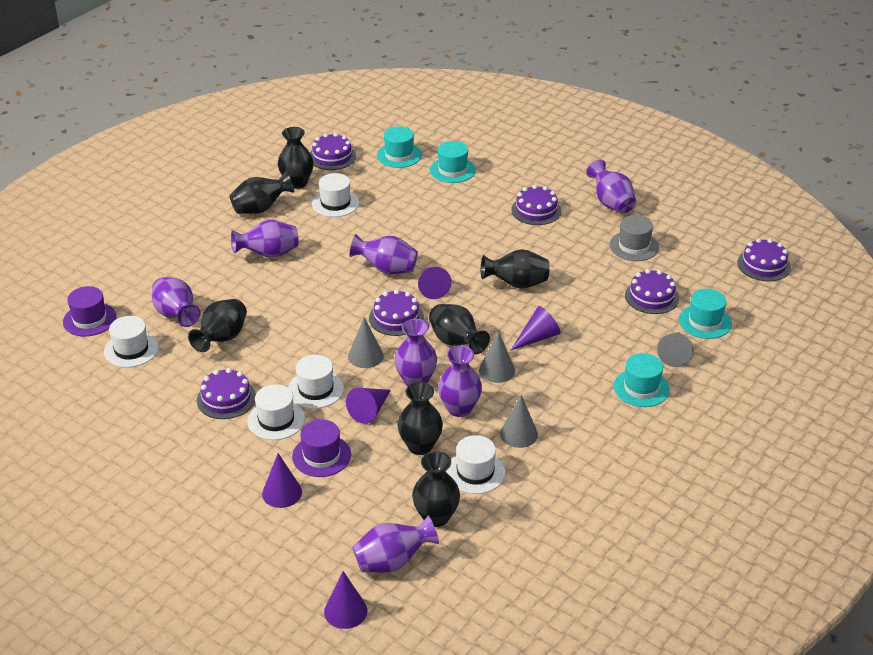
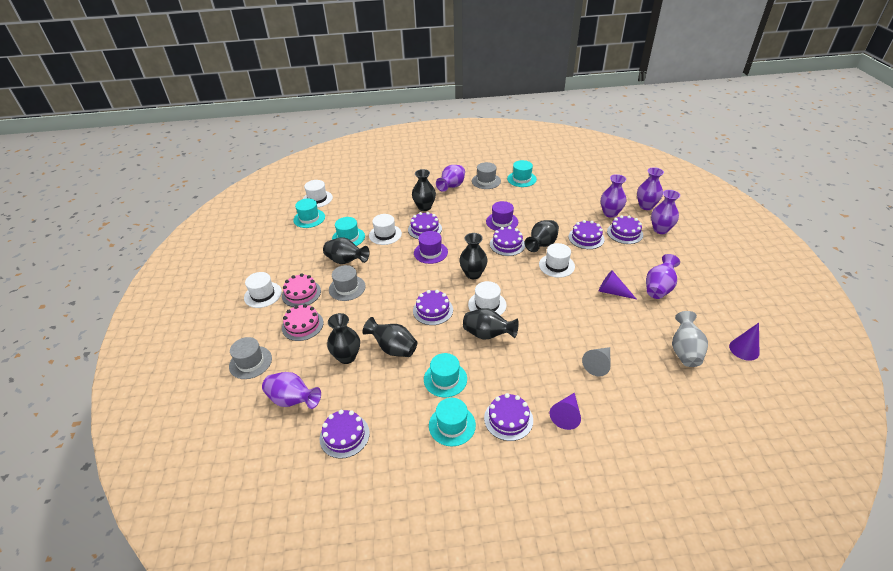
grey cone: 4 -> 1
grey hat: 1 -> 3
grey vase: 0 -> 1
pink cake: 0 -> 2
purple cake: 6 -> 7
purple cone: 5 -> 3
purple vase: 7 -> 6
turquoise hat: 4 -> 5

